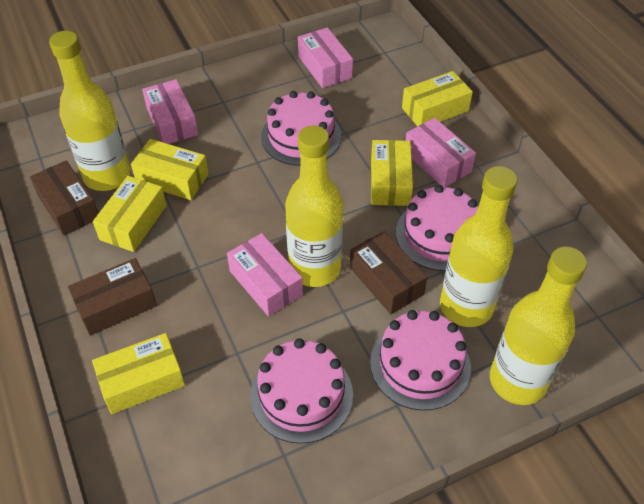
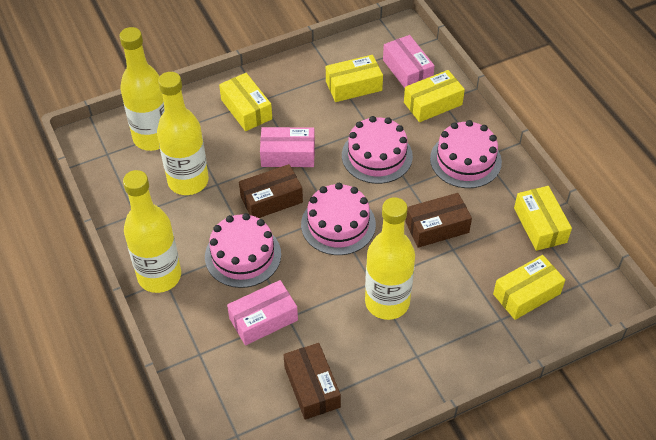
pink box: 4 -> 3

